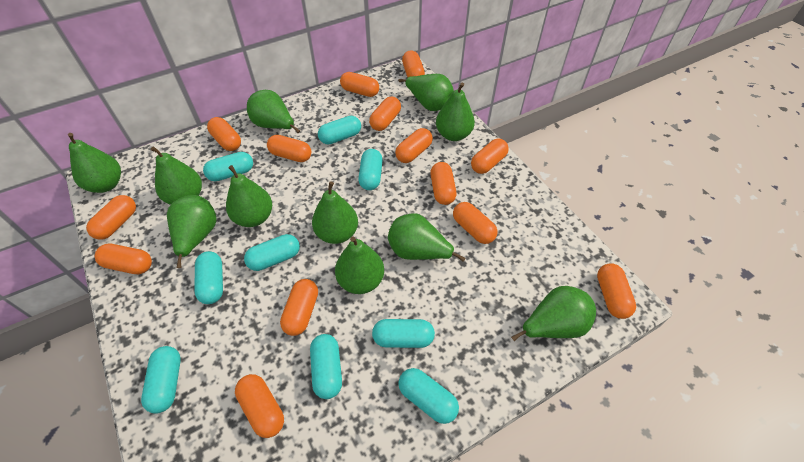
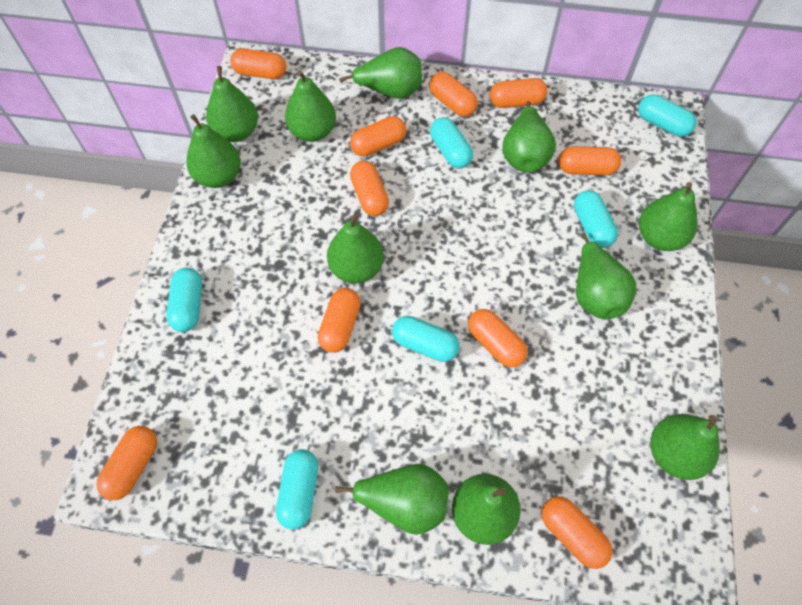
orange capsule: 14 -> 10
turquoise capsule: 9 -> 6

